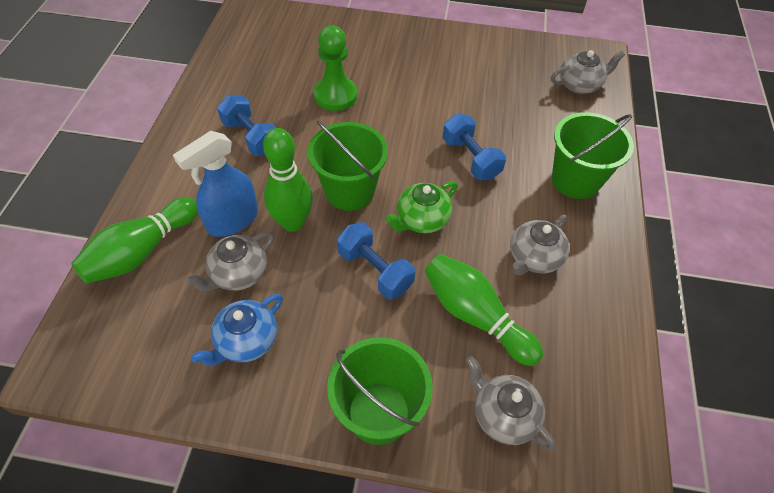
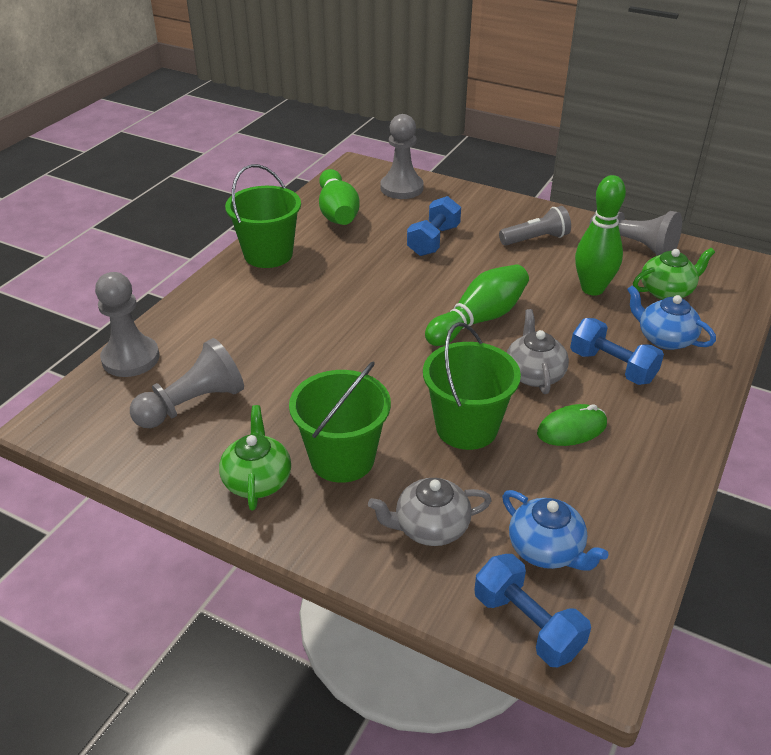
blue spray bottle: 1 -> 0
blue teapot: 1 -> 2
green mouse: 0 -> 1
green pawn: 1 -> 0
green teapot: 1 -> 2
grey flashlight: 0 -> 1
grey pawn: 0 -> 4
grey teapot: 4 -> 2

